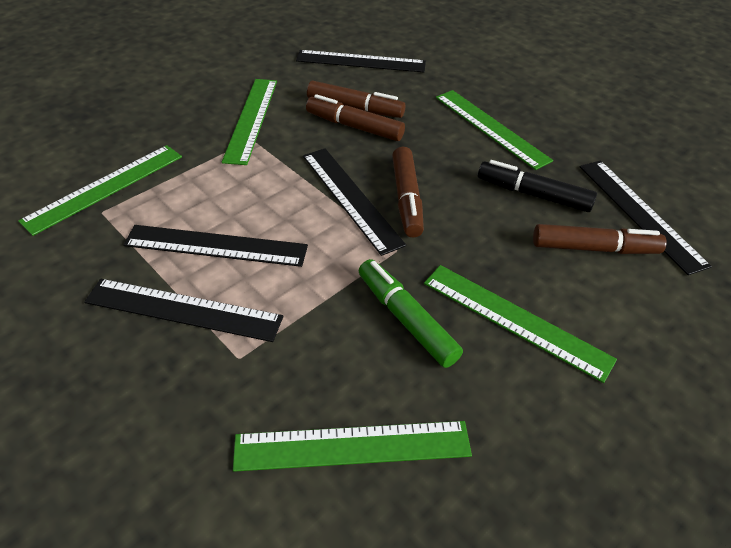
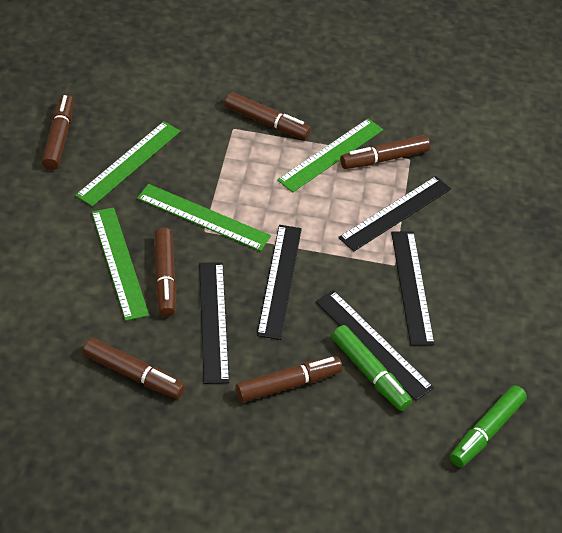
black marker: 1 -> 0
brown marker: 4 -> 6
green marker: 1 -> 2
green ruler: 5 -> 4

